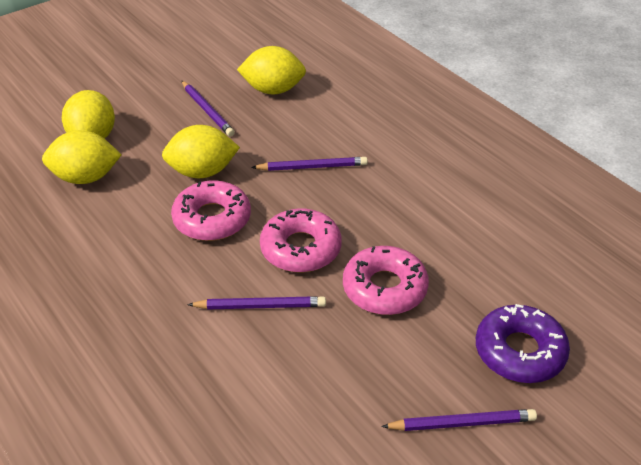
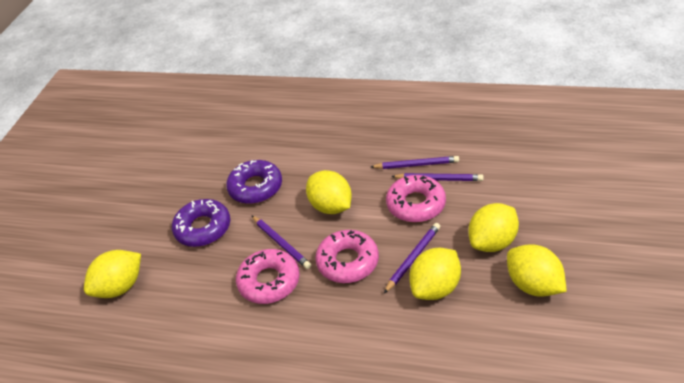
purple donut: 1 -> 2
yellow lemon: 4 -> 5

